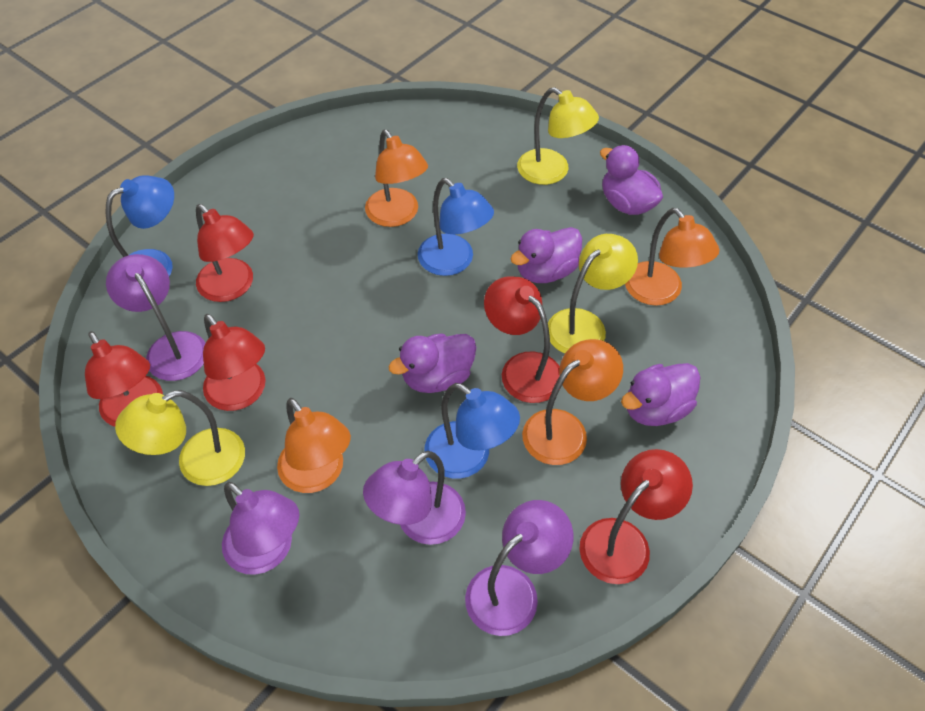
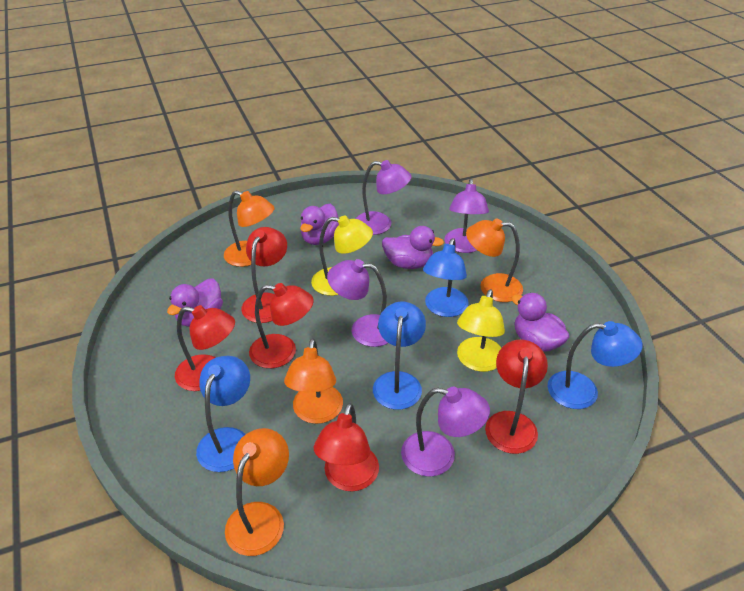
blue lamp: 3 -> 4
yellow lamp: 3 -> 2

